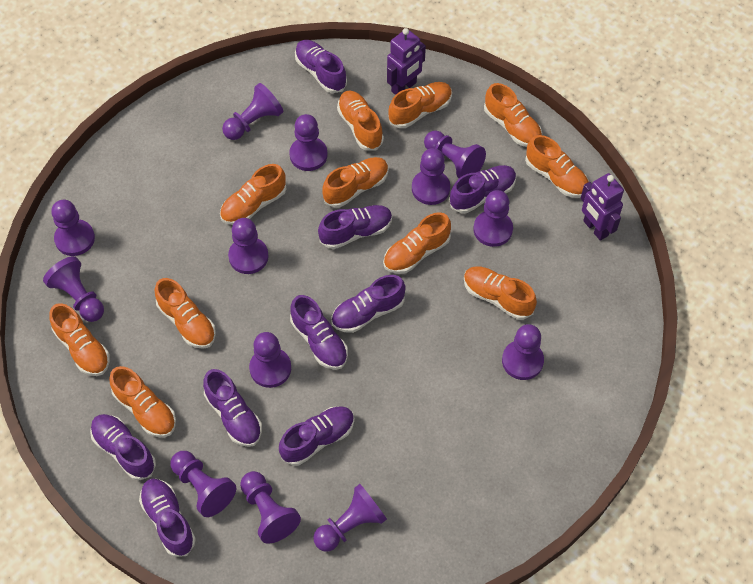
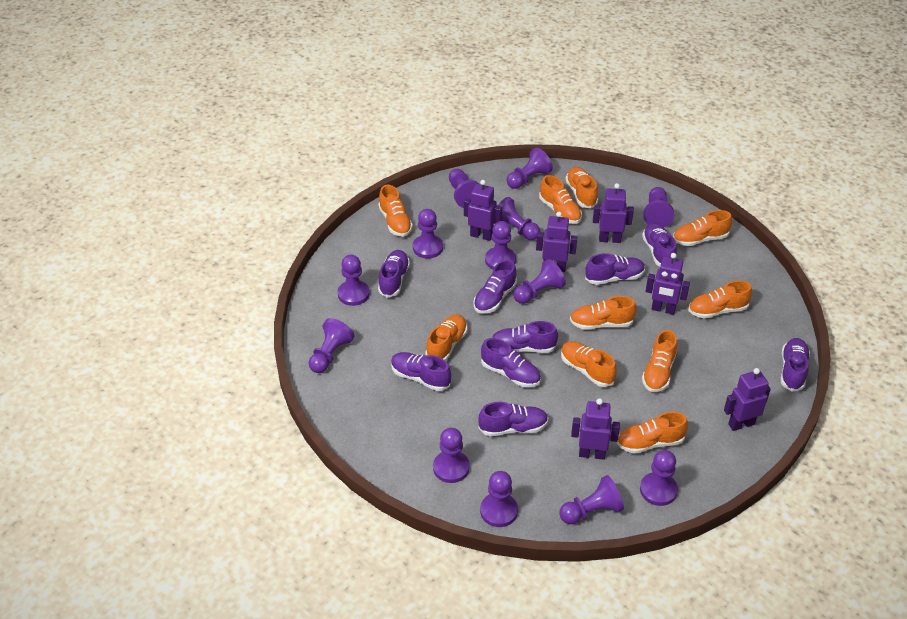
orange shoe: 11 -> 10
purple robot: 2 -> 6

